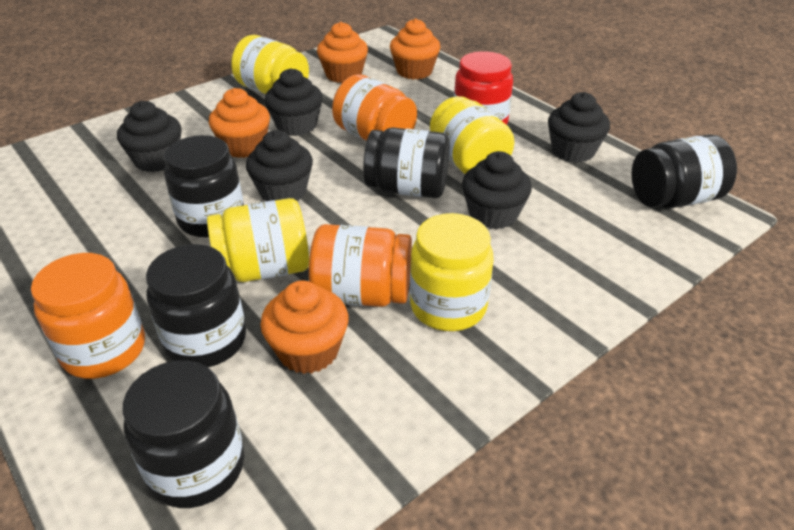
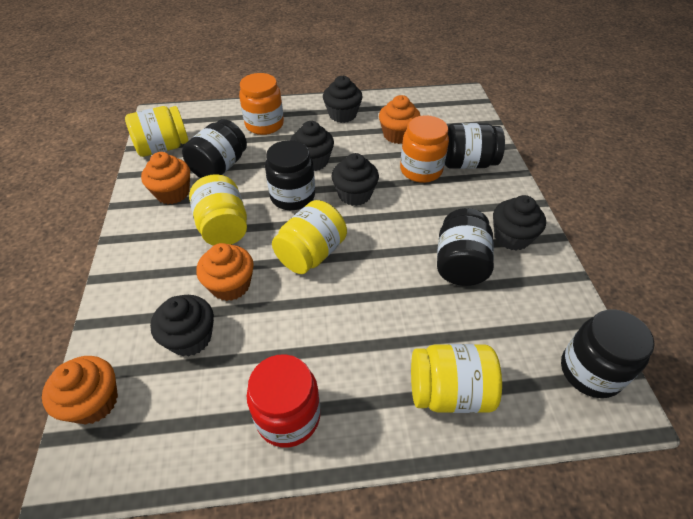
orange jar: 3 -> 2

